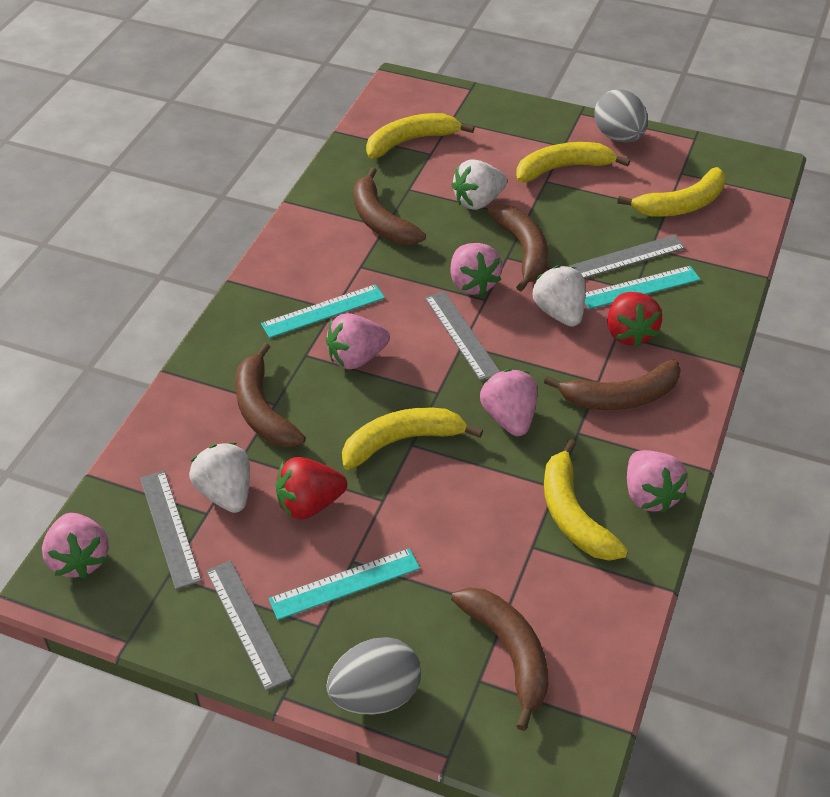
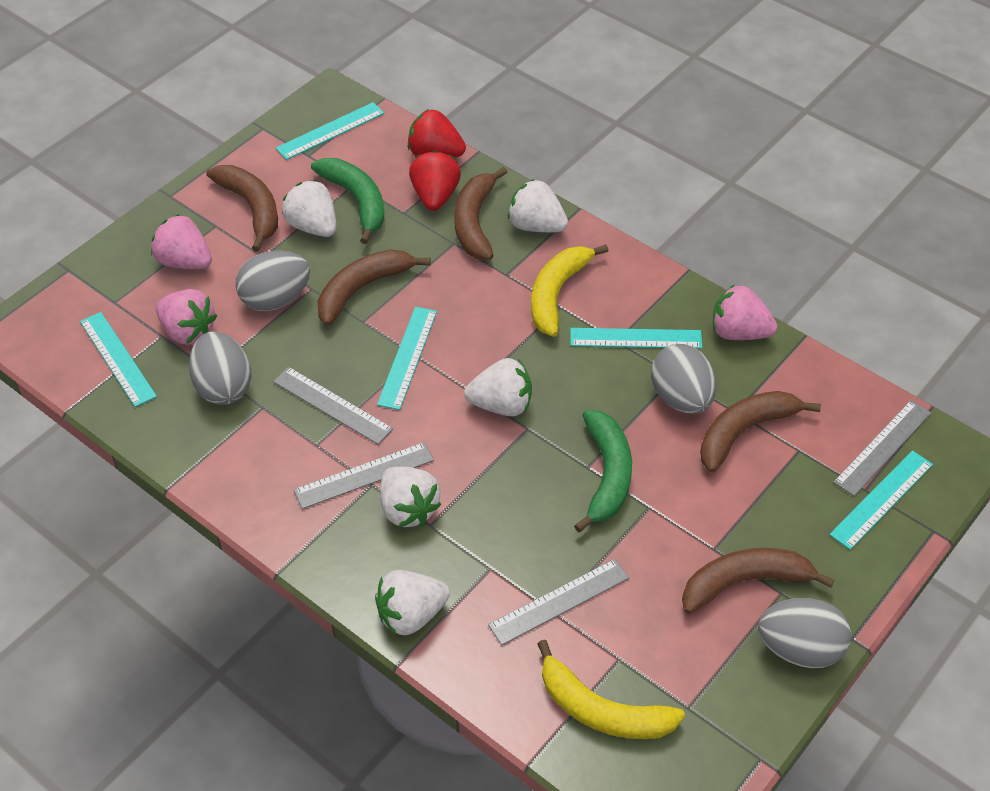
green banana: 0 -> 2
grey egg: 2 -> 4
pink strawberry: 5 -> 3
turquoise ruler: 3 -> 5
white strawberry: 3 -> 5
yellow banana: 5 -> 2

